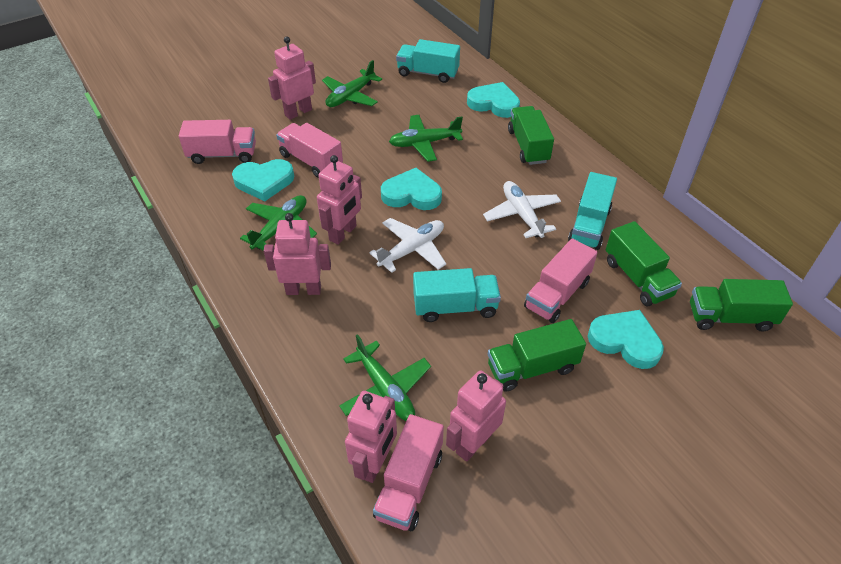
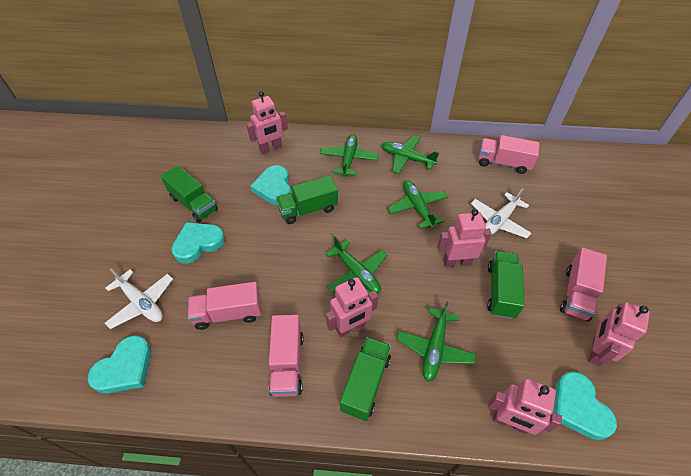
green plane: 4 -> 5
turquoise truck: 3 -> 0

